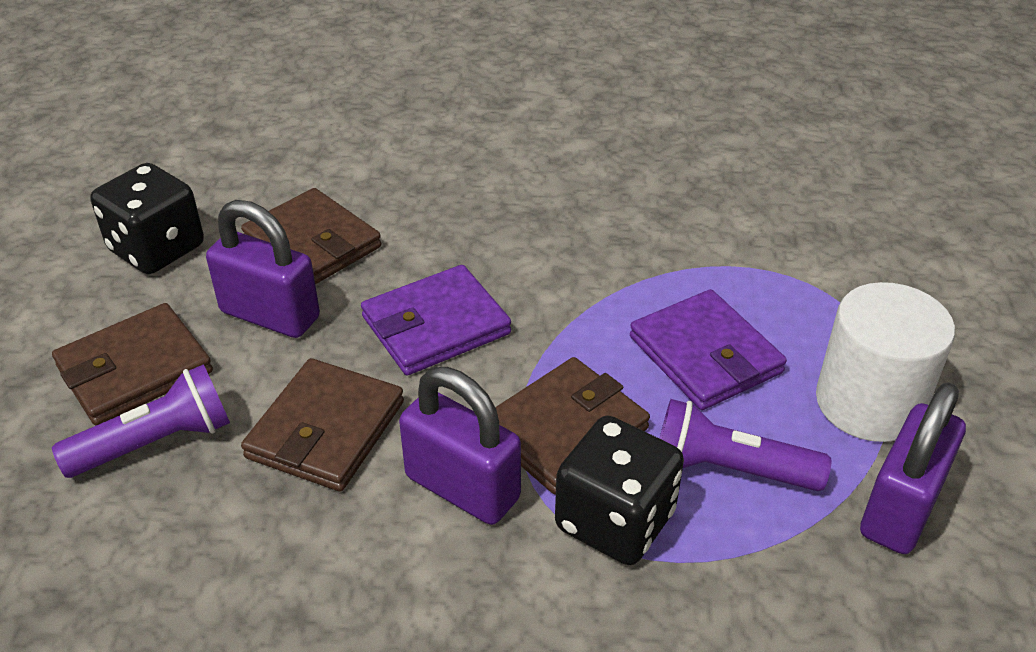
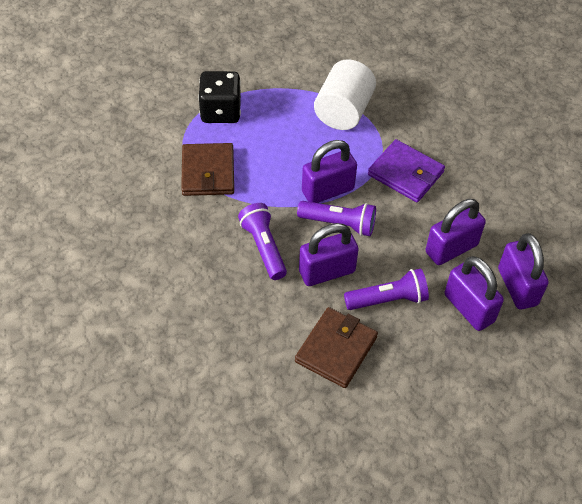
black dice: 2 -> 1
brown wallet: 4 -> 2
purple flashlight: 2 -> 3
purple padlock: 3 -> 5
purple wallet: 2 -> 1

